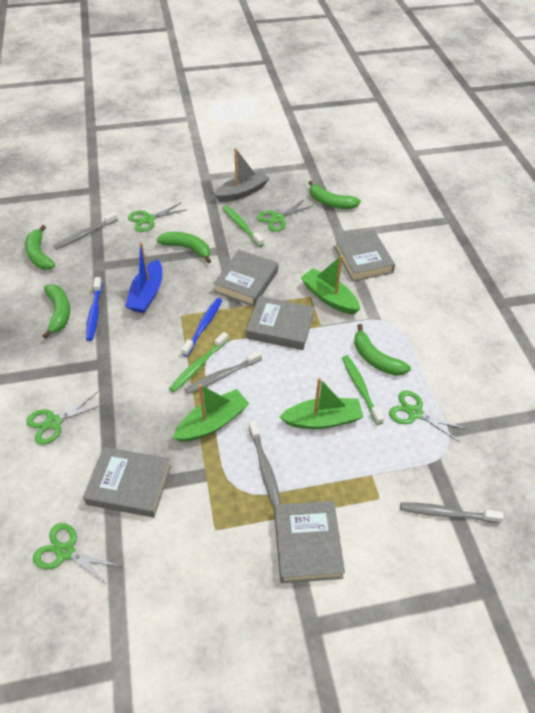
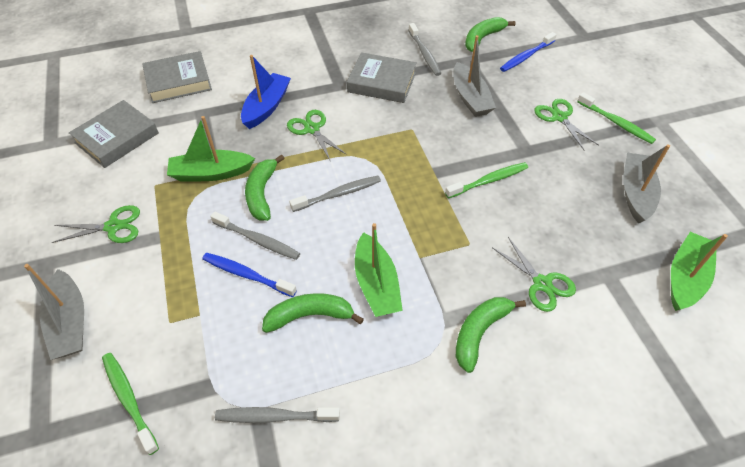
green banana: 5 -> 4
green scissors: 5 -> 4
grey boat: 1 -> 3
grey book: 5 -> 3

